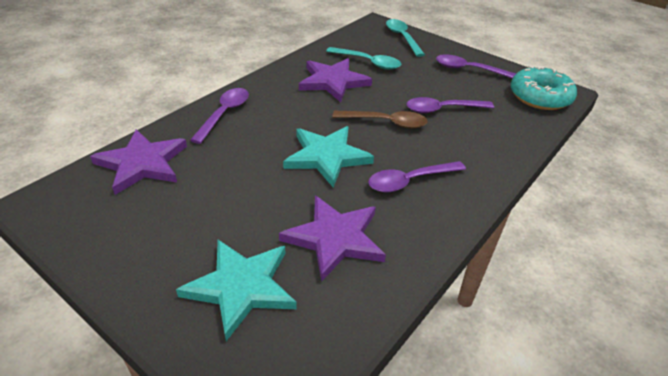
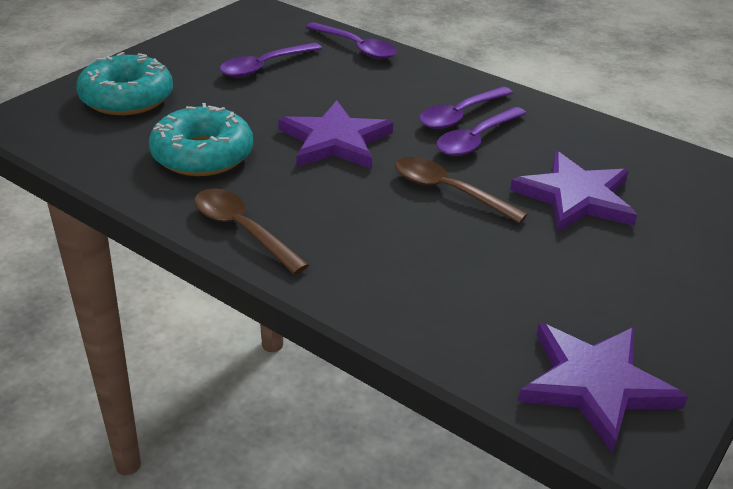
brown spoon: 1 -> 2
turquoise donut: 1 -> 2
turquoise spoon: 2 -> 0
turquoise star: 2 -> 0

